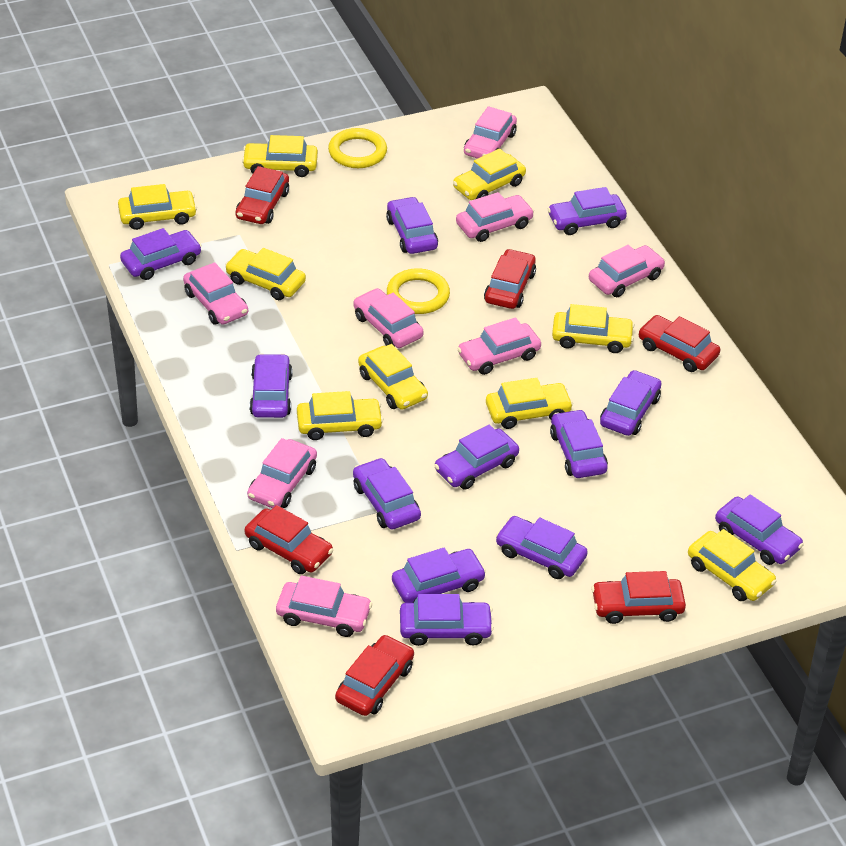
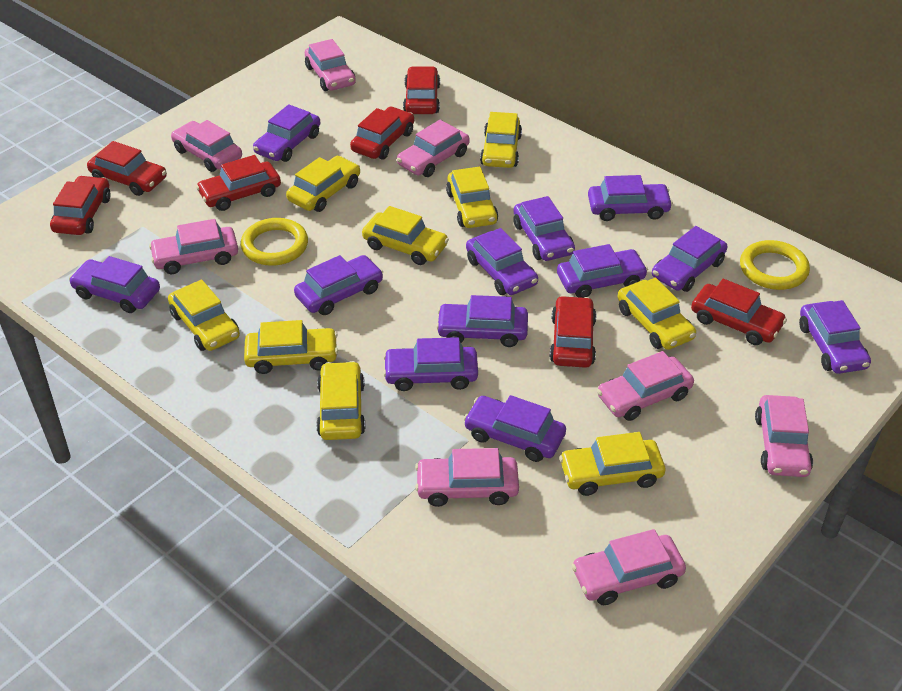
red car: 6 -> 7

